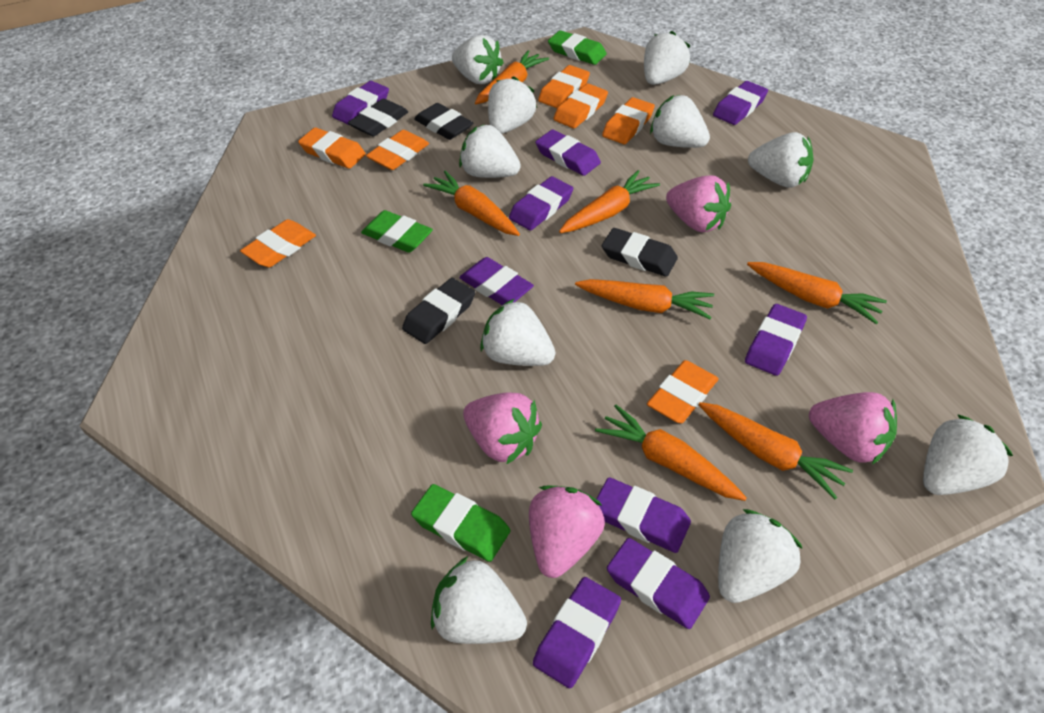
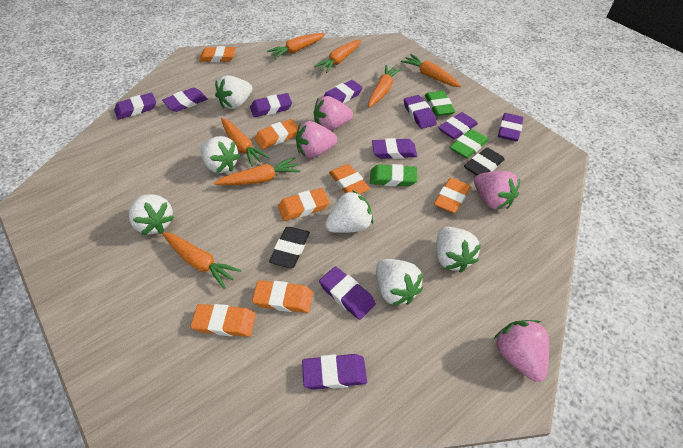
black eraser: 4 -> 2
purple eraser: 9 -> 10
white strawberry: 10 -> 6

